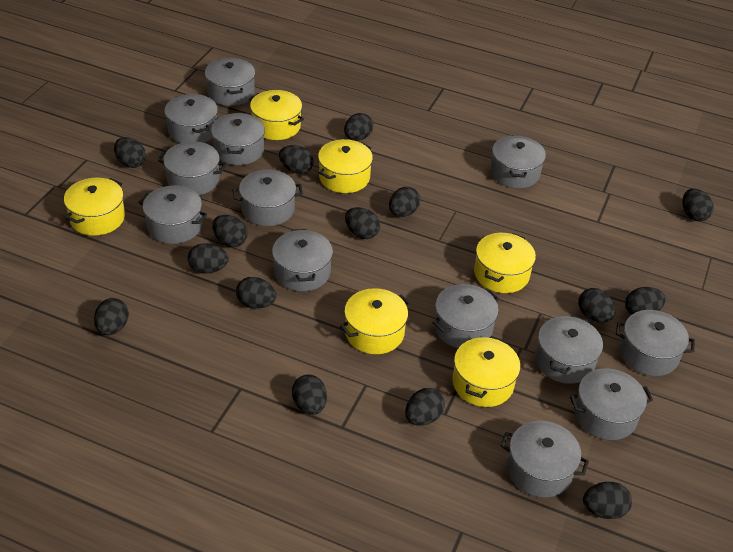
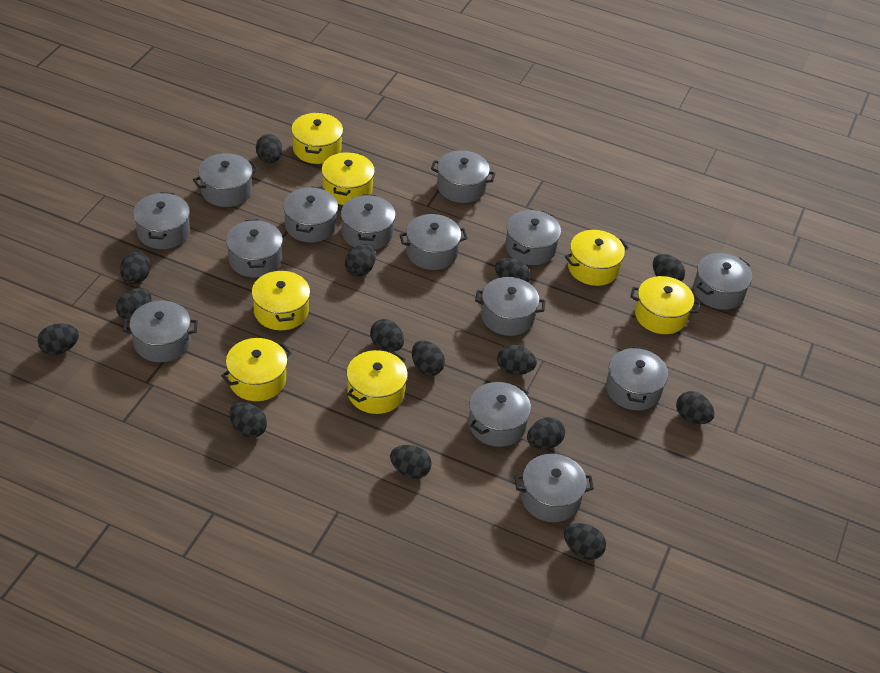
grey pot: 13 -> 14
yellow pot: 6 -> 7

